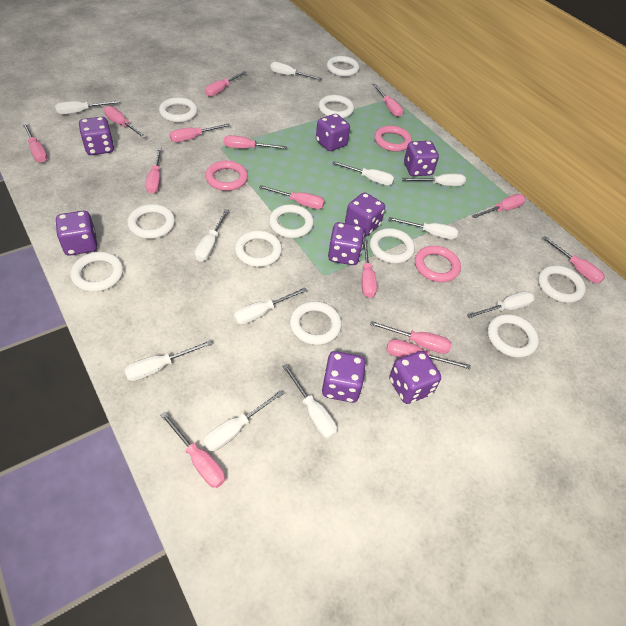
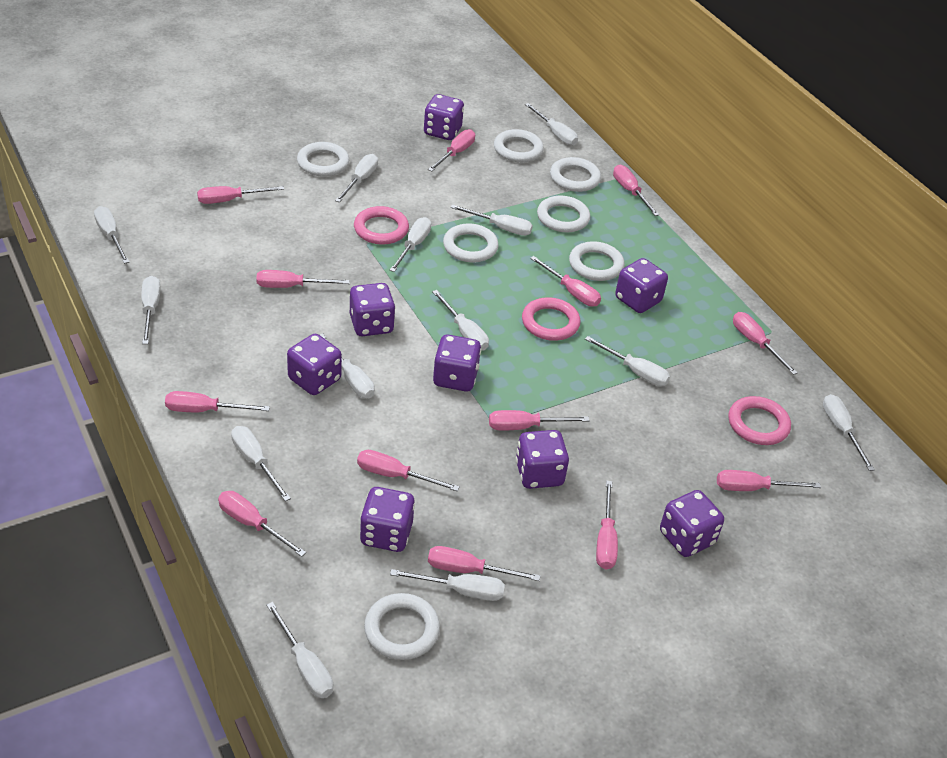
pink screwdriver: 14 -> 13
white ring: 11 -> 7
white screwdriver: 11 -> 13

